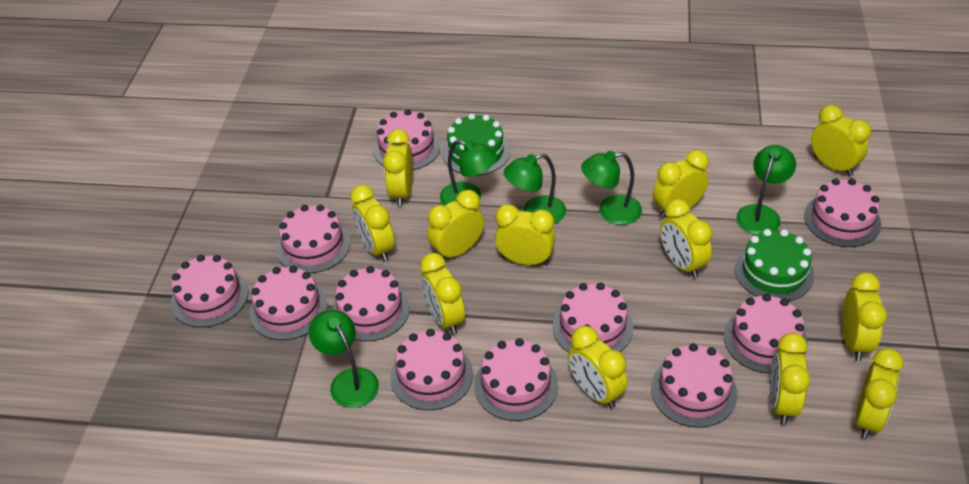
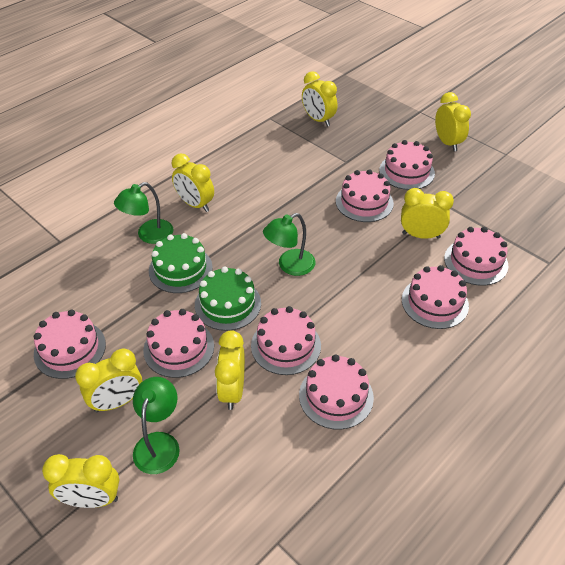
green lamp: 5 -> 3
pink cake: 11 -> 8
yellow clock: 12 -> 7

